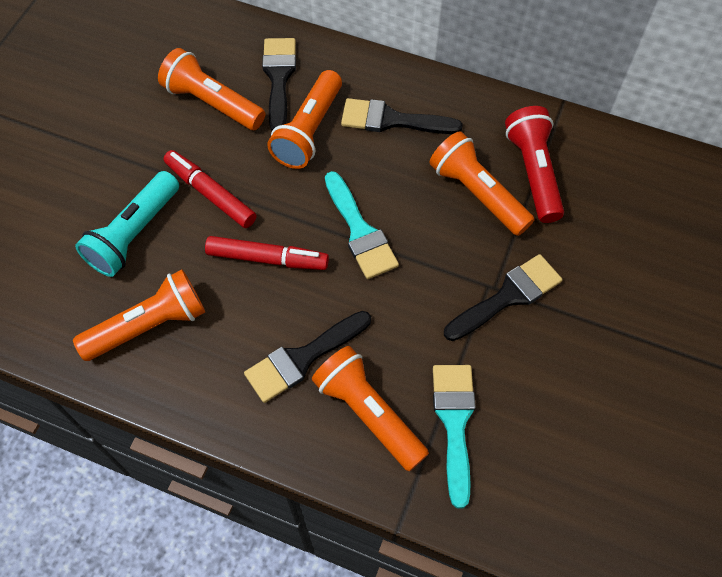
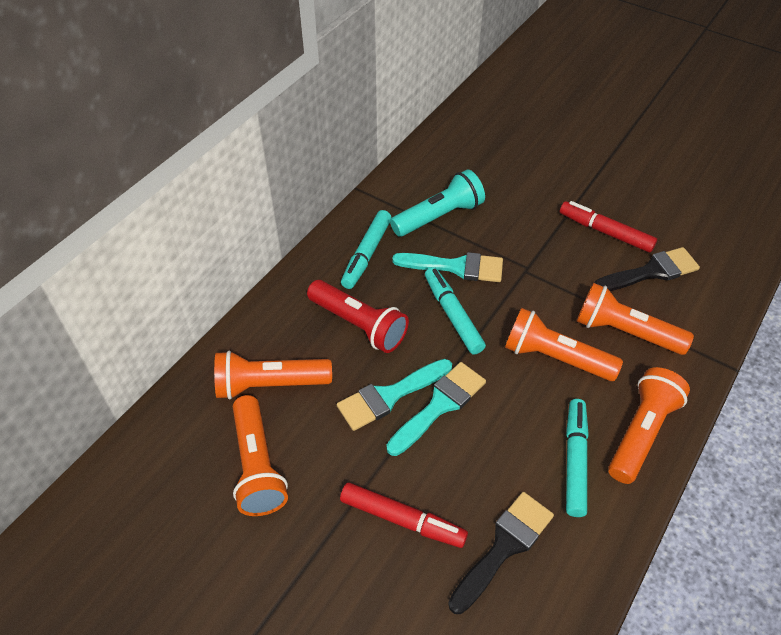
black brush: 4 -> 2
turquoise brush: 2 -> 3
turquoise marker: 0 -> 3

